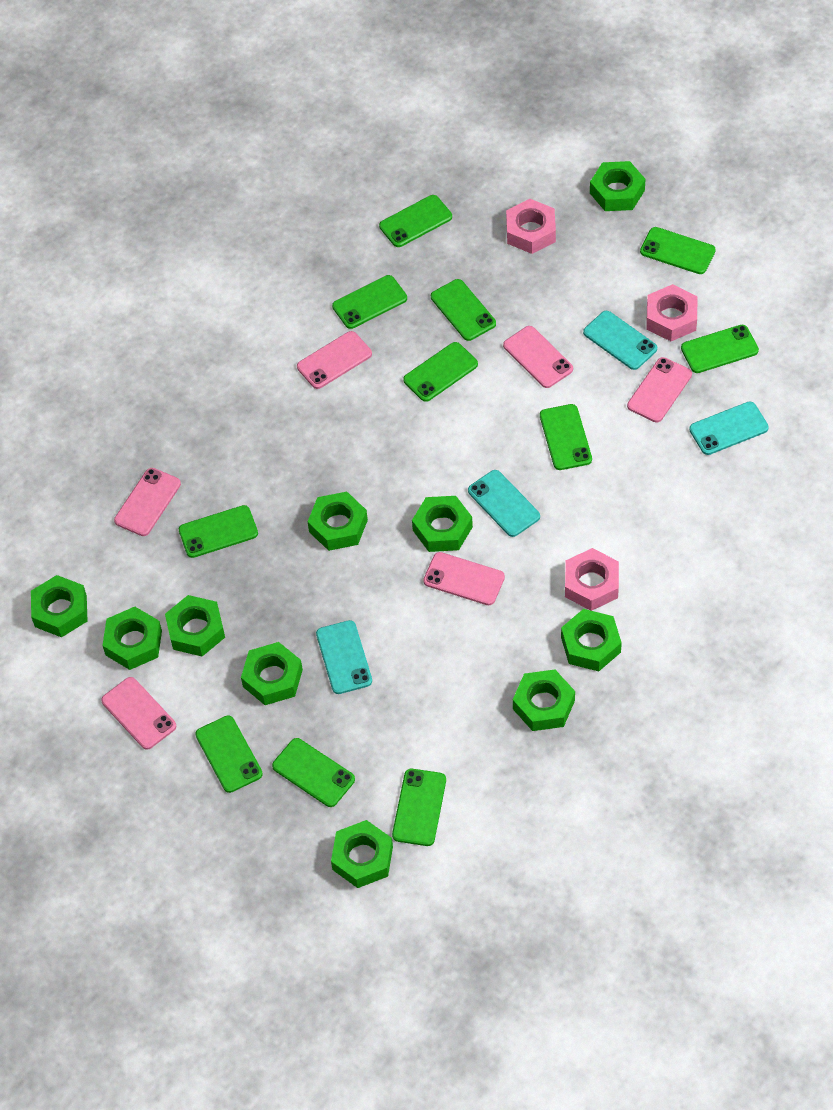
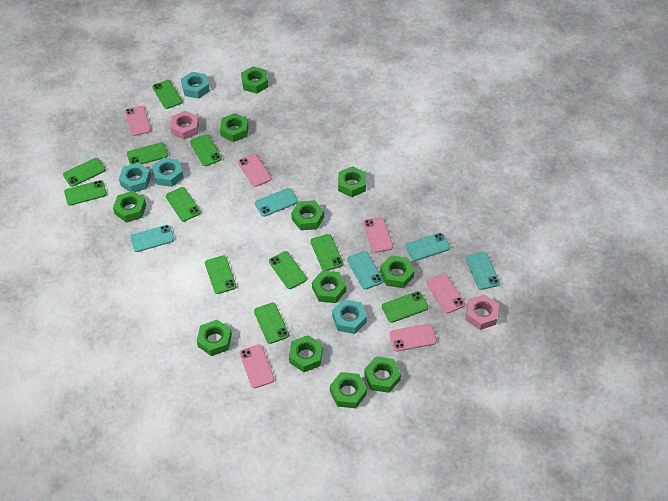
green nut: 10 -> 11
pink nut: 3 -> 2
turquoise nut: 0 -> 4
turquoise phone: 4 -> 5

